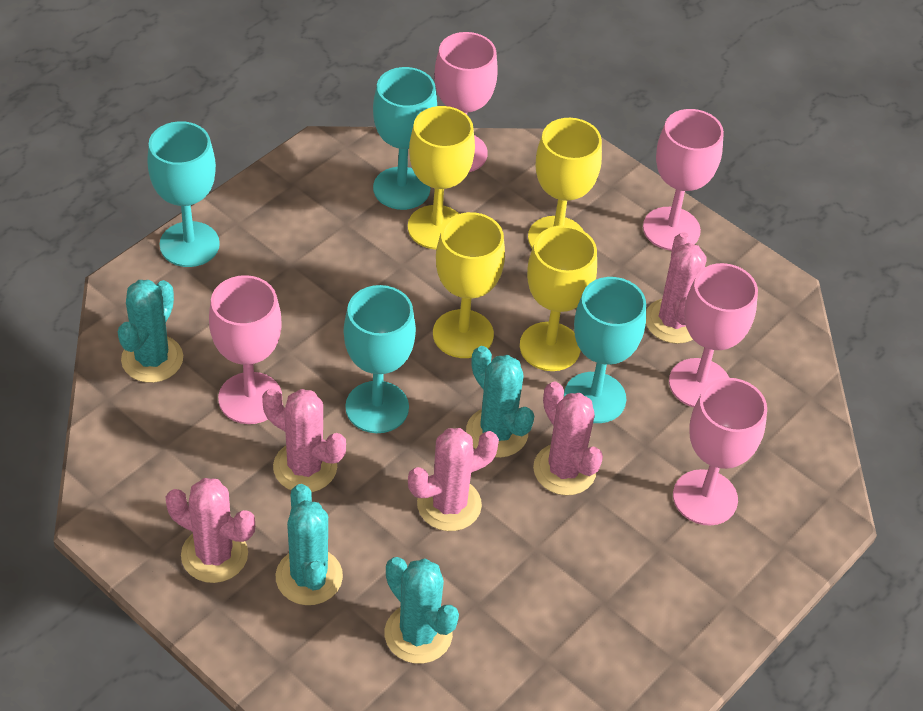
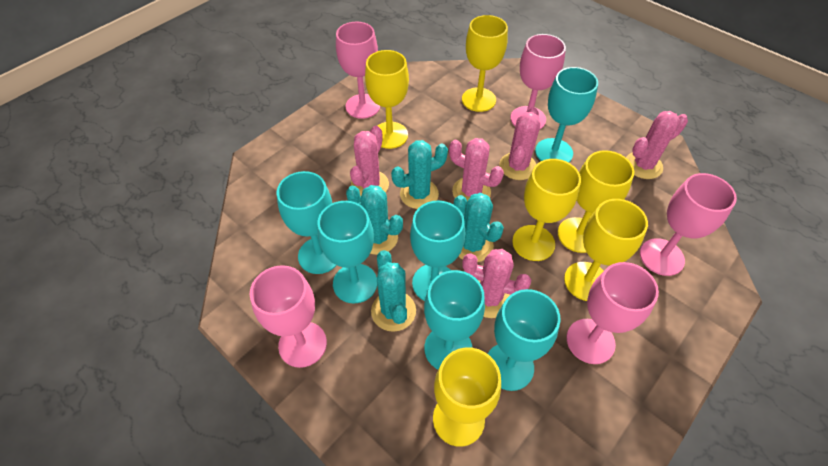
turquoise goblet: 4 -> 6
yellow goblet: 4 -> 6

